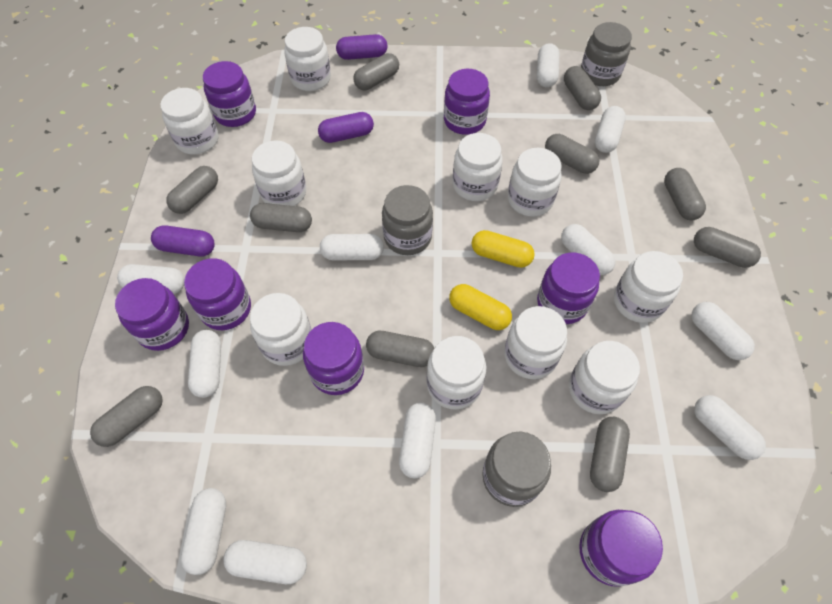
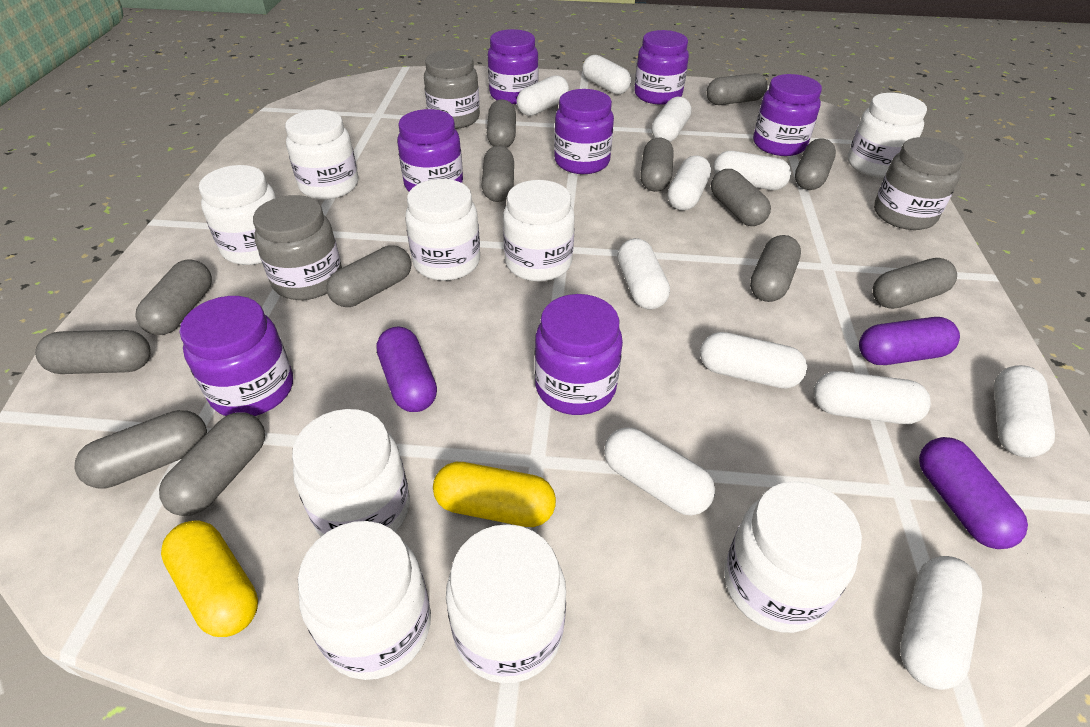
grey capsule: 10 -> 13
white jar: 10 -> 9

